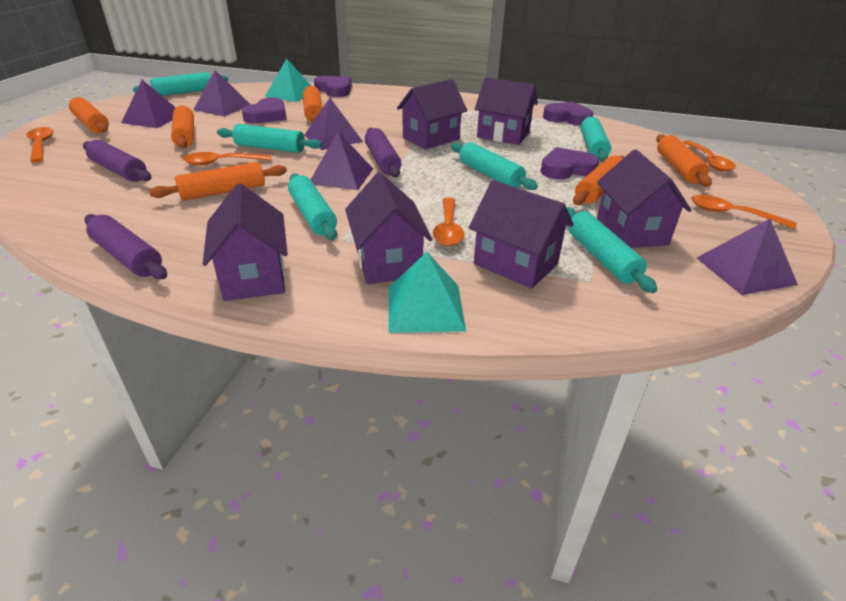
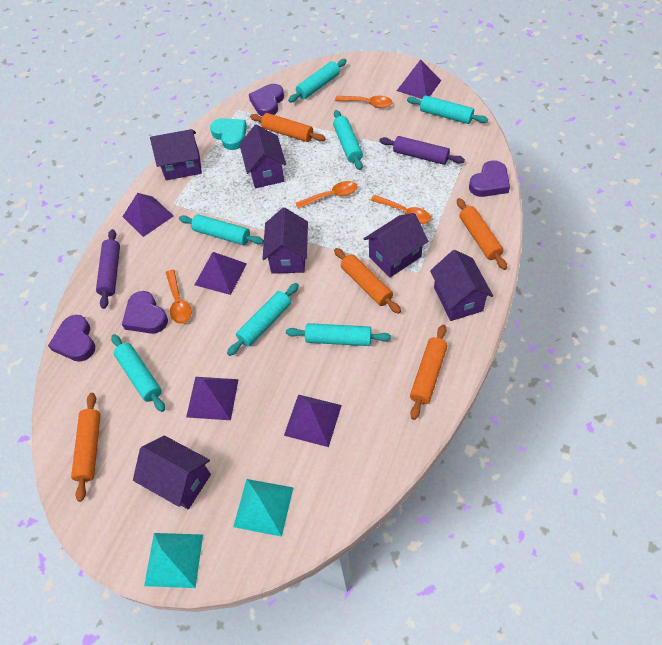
orange rolling pin: 6 -> 5
orange spoon: 5 -> 4
purple rolling pin: 3 -> 2
turquoise heart: 0 -> 1
turquoise rolling pin: 6 -> 7

